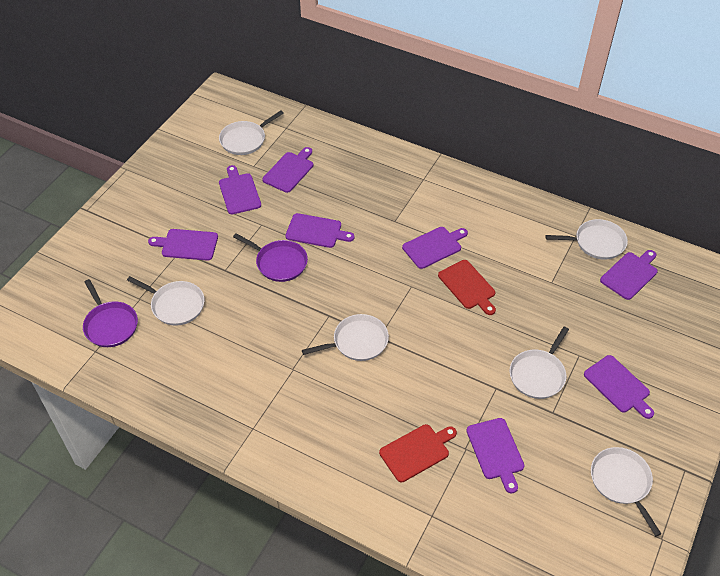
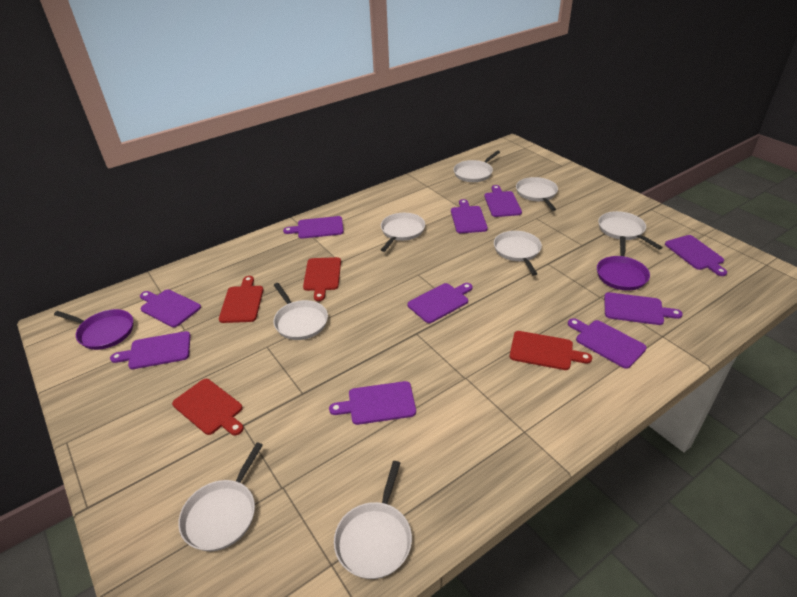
purple cutting board: 8 -> 10
red cutting board: 2 -> 4
white pan: 6 -> 8

